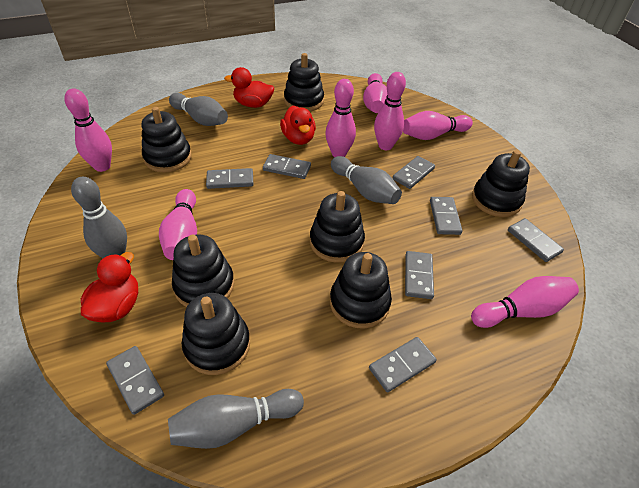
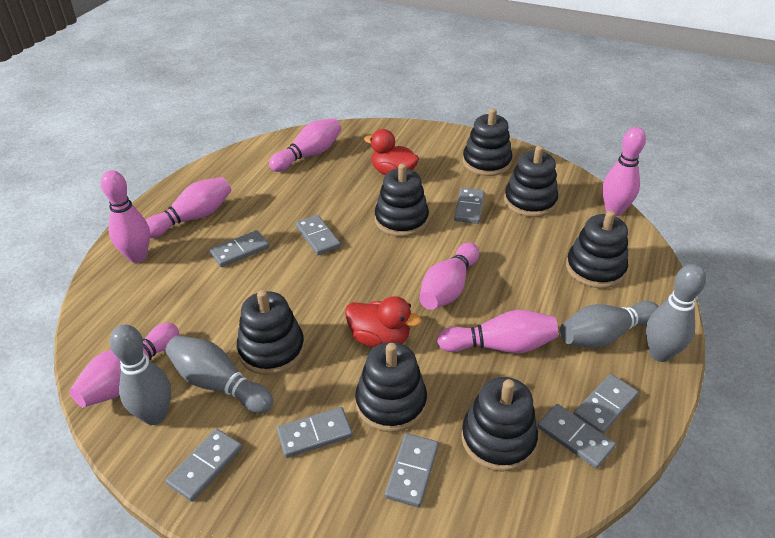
red duck: 3 -> 2

